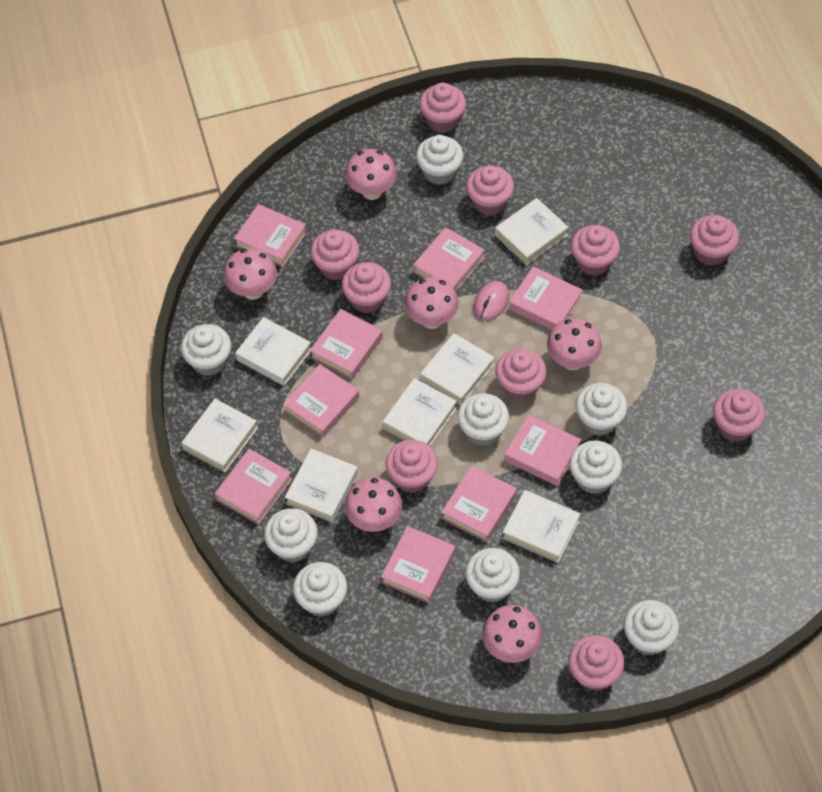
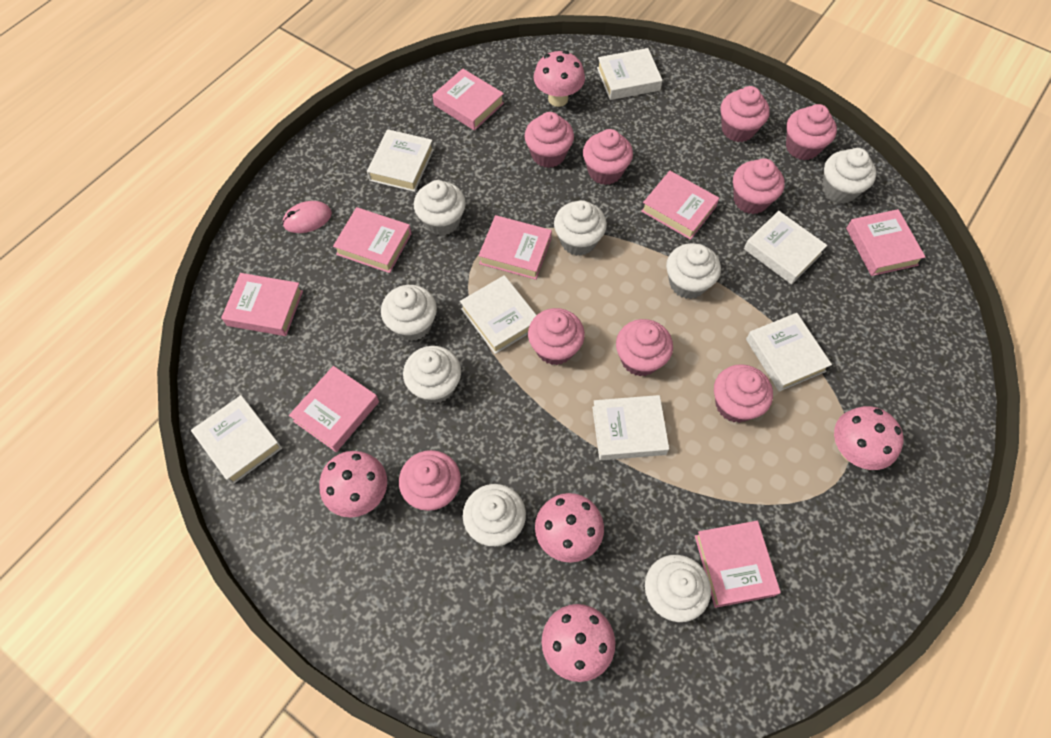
pink book: 9 -> 8
pink cupcake: 10 -> 9
pink mushroom: 6 -> 5
white cupcake: 9 -> 8

